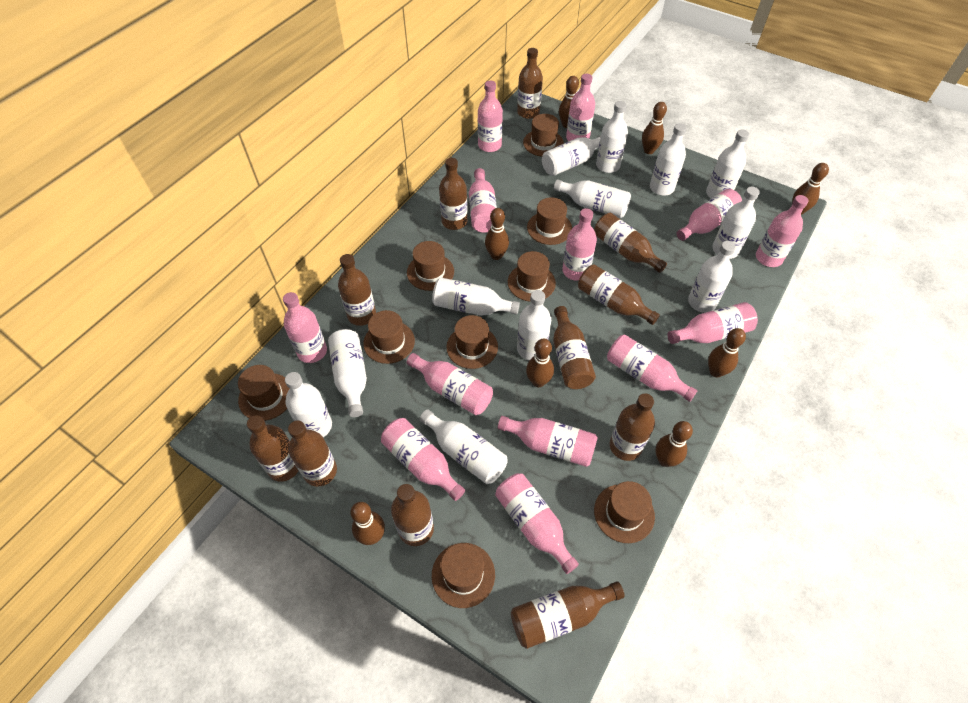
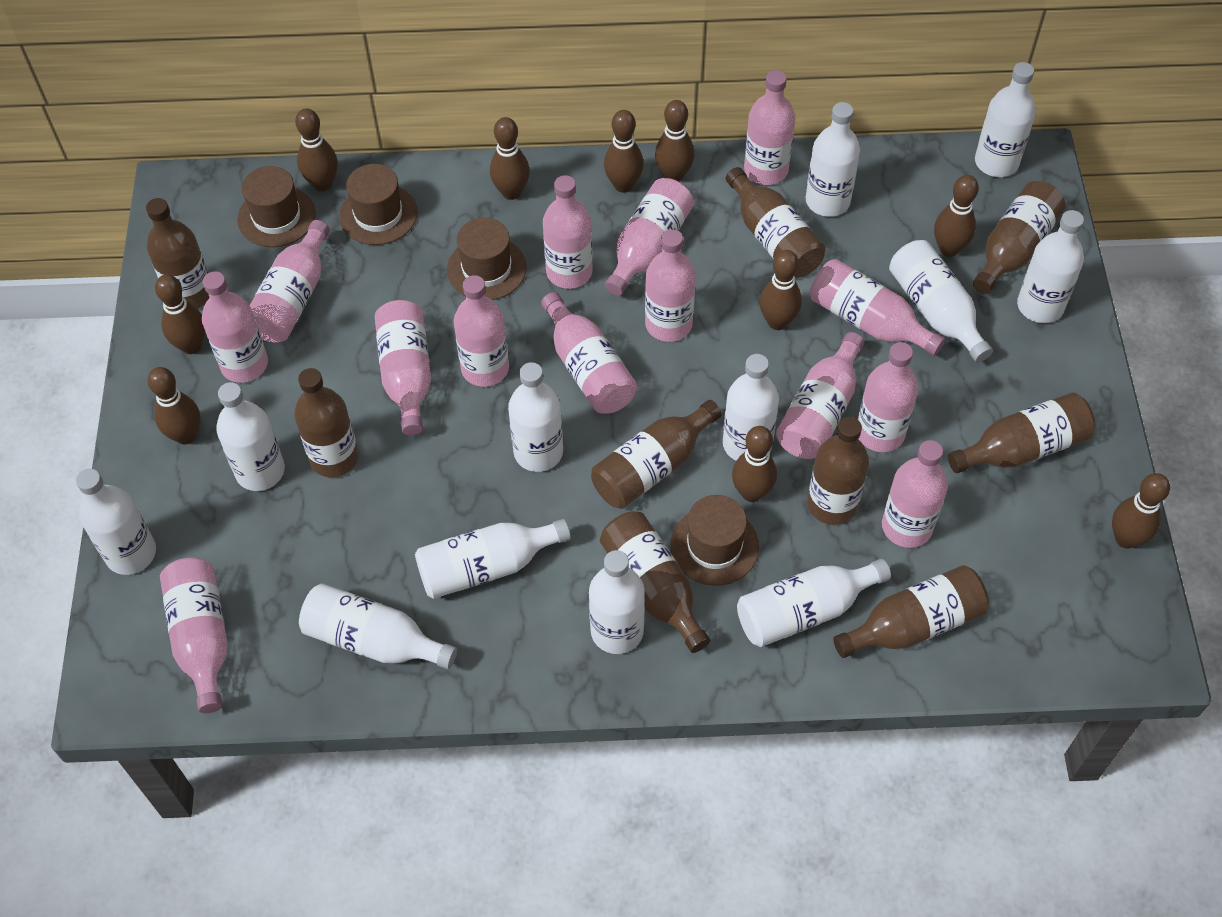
brown bottle: 11 -> 9
brown bowling pin: 8 -> 10
brown hat: 9 -> 4
pink bottle: 13 -> 14

